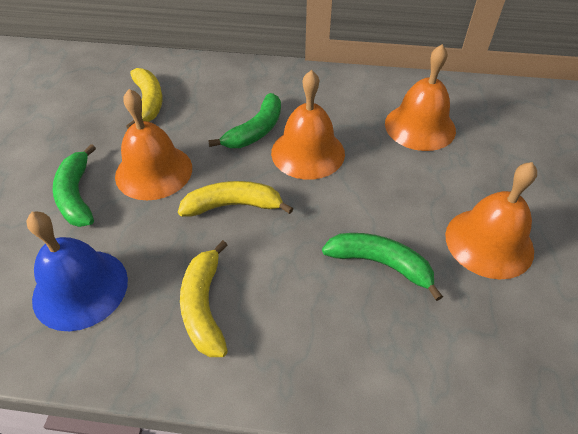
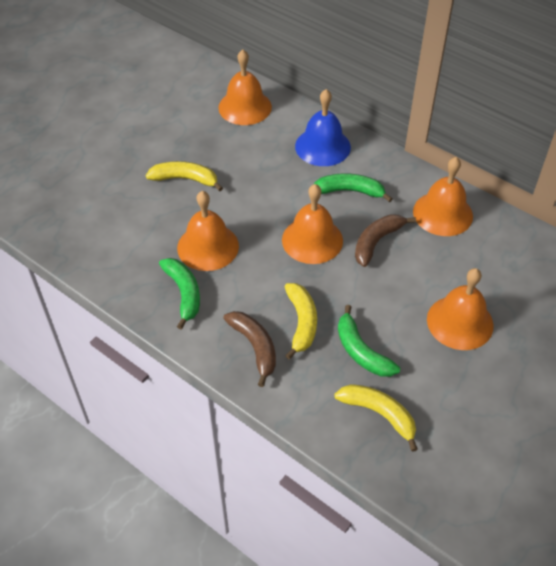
brown banana: 0 -> 2
orange bell: 4 -> 5

